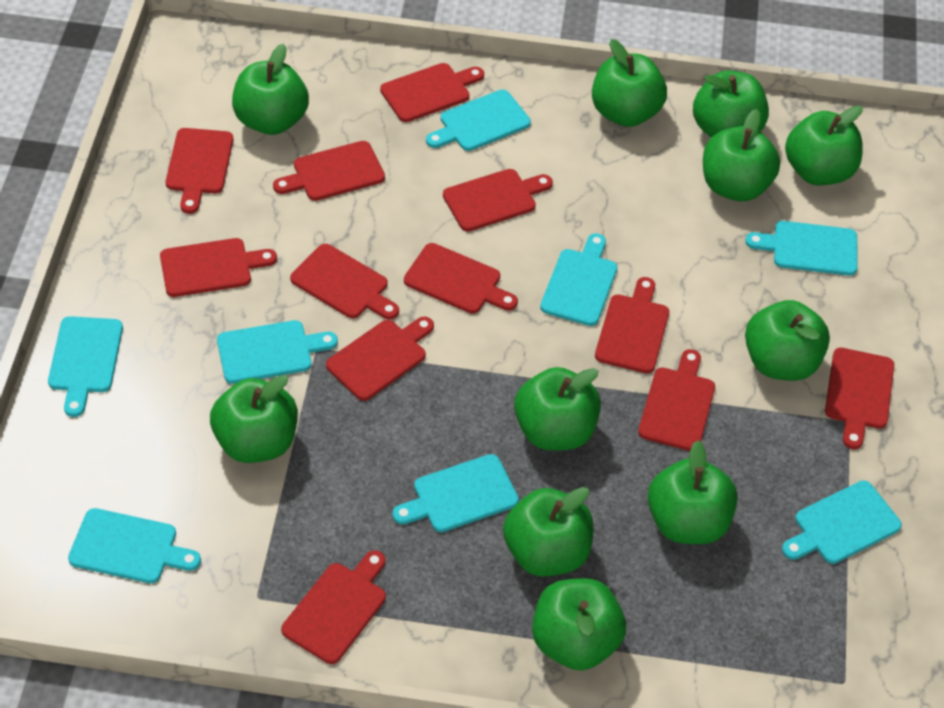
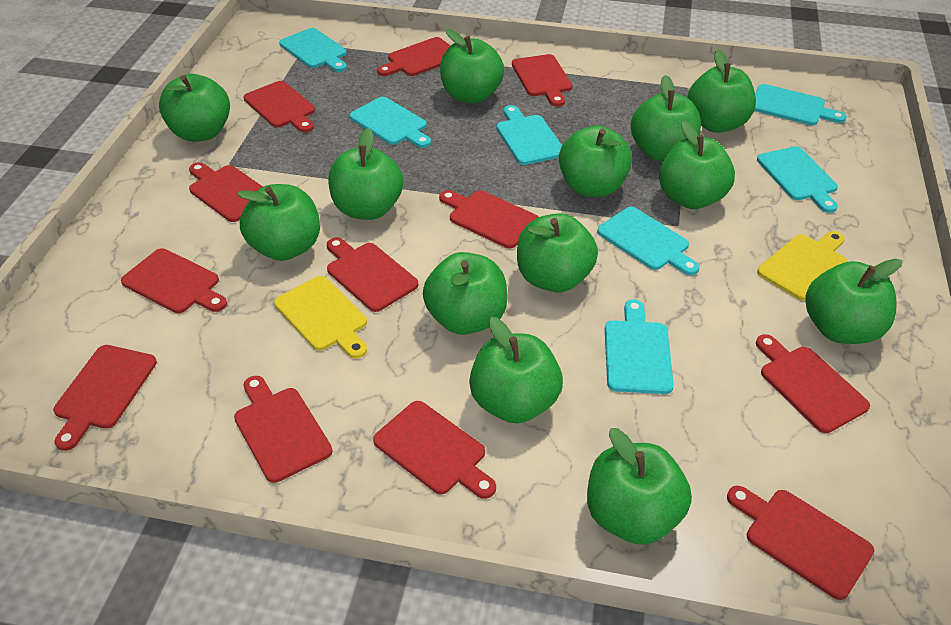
green apple: 11 -> 13
turquoise cutting board: 8 -> 7
yellow cutting board: 0 -> 2

